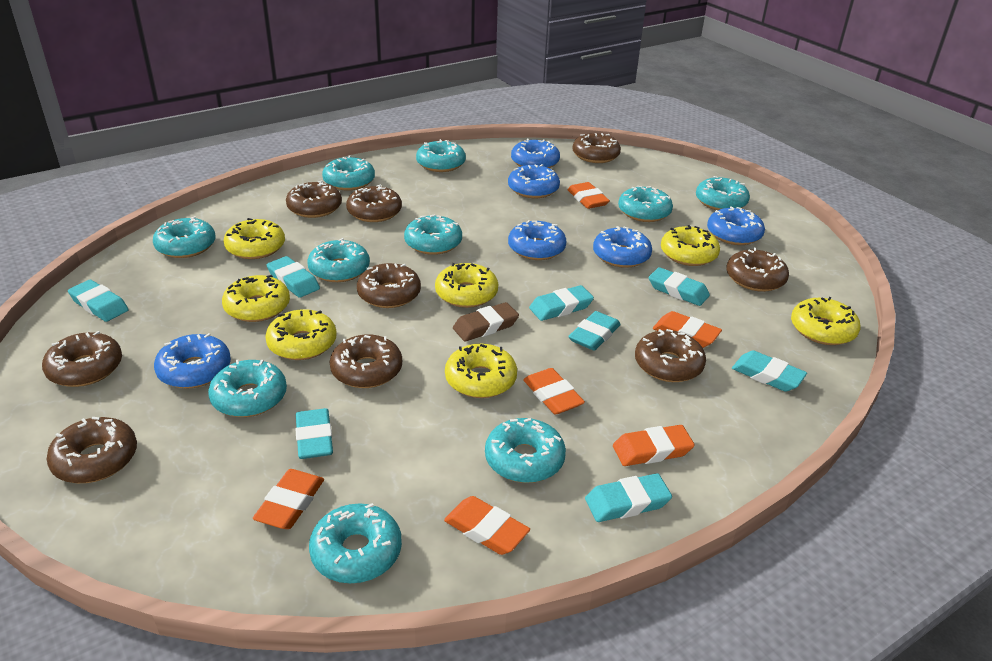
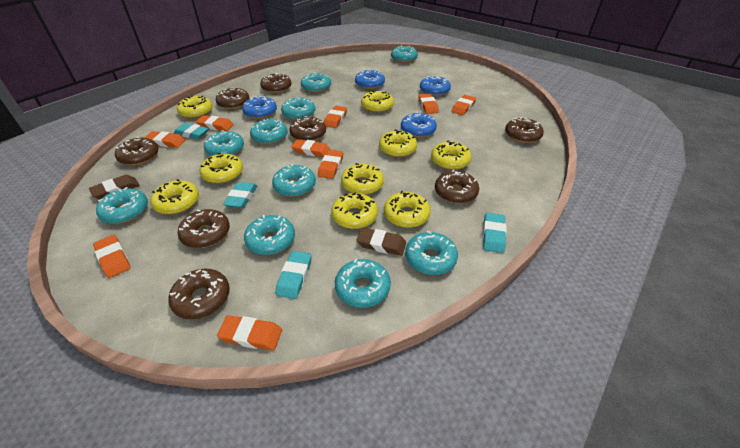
blue donut: 6 -> 4
brown donut: 9 -> 8
brown eraser: 1 -> 2
orange eraser: 6 -> 9
turquoise eraser: 8 -> 4
yellow donut: 7 -> 9

